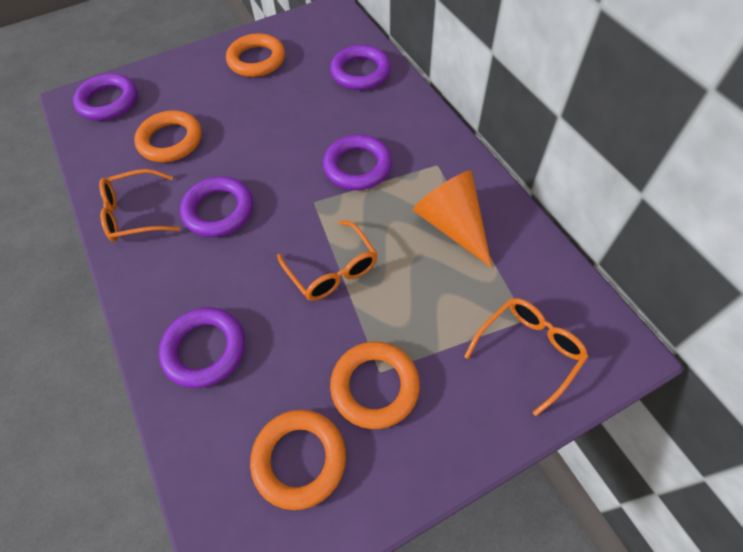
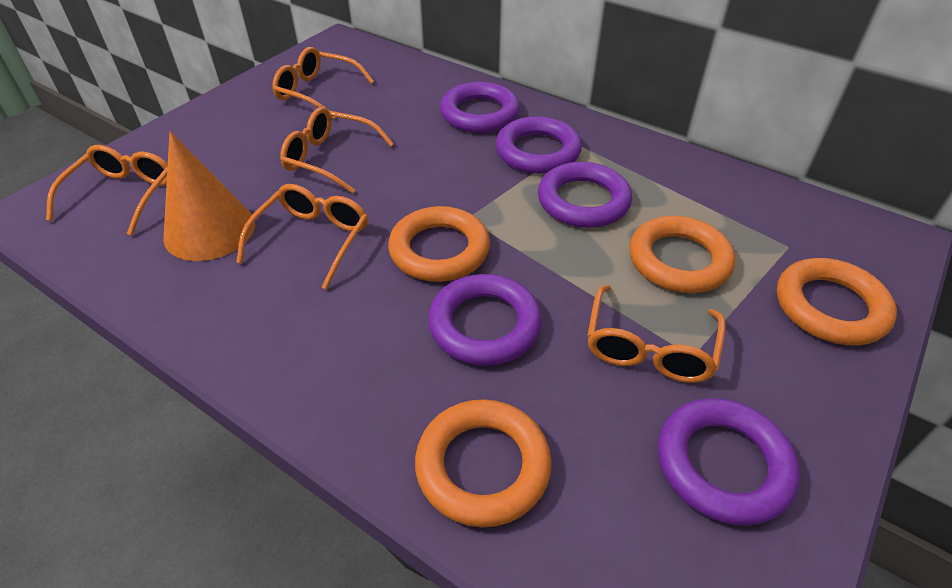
orange glasses: 3 -> 5

